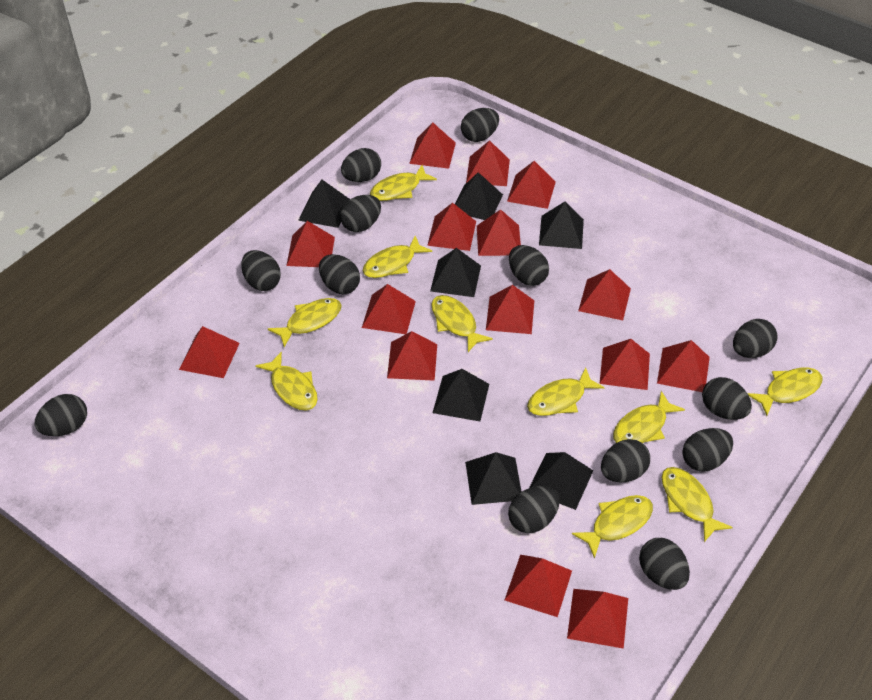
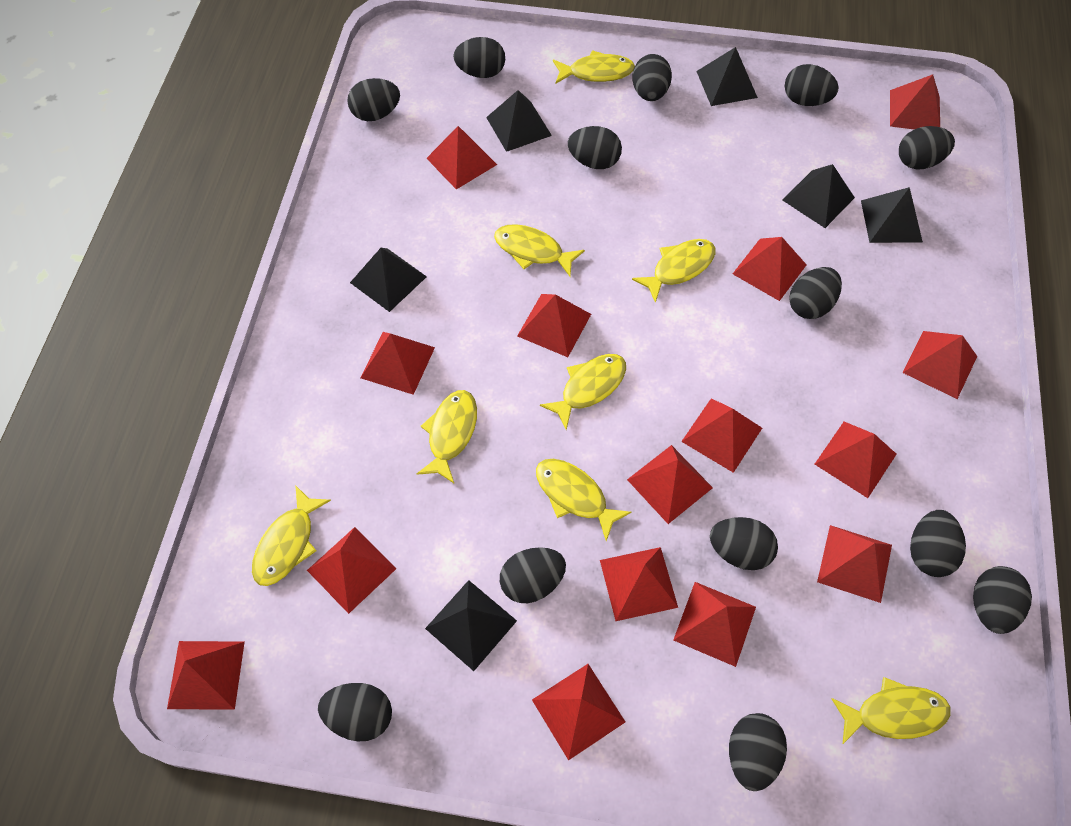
black pyramid: 7 -> 6
yellow fish: 10 -> 8

